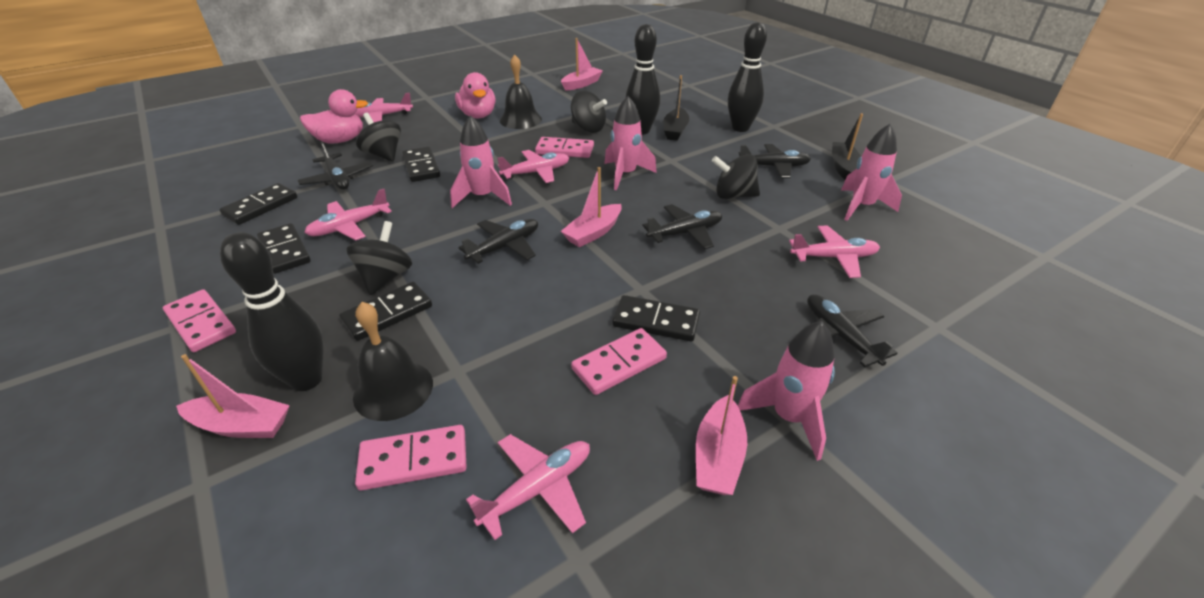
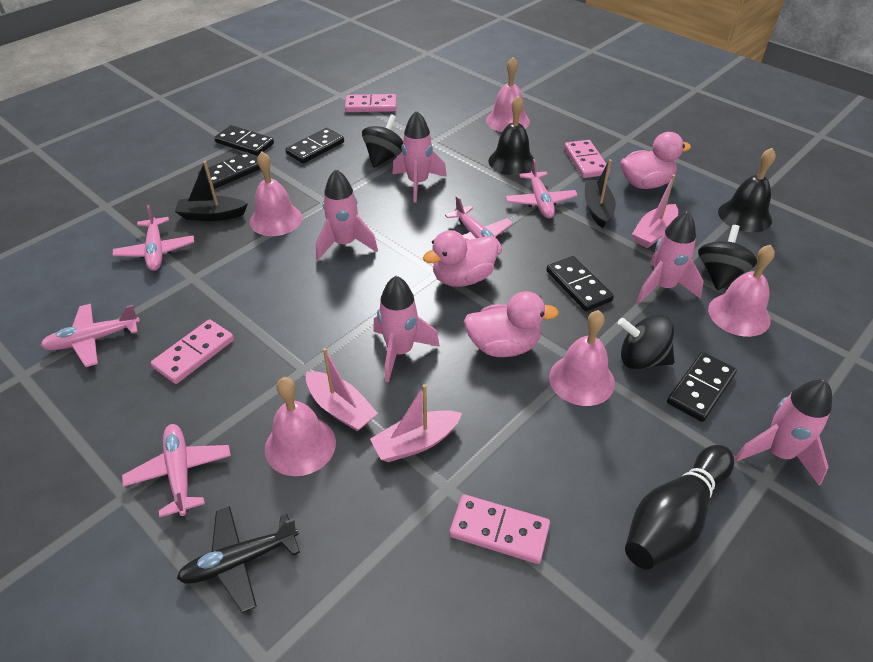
black bowling pin: 3 -> 1
black plane: 5 -> 1
black spinning top: 4 -> 3
pink bell: 0 -> 5
pink boat: 4 -> 3
pink duck: 2 -> 3
pink rocket: 4 -> 5

